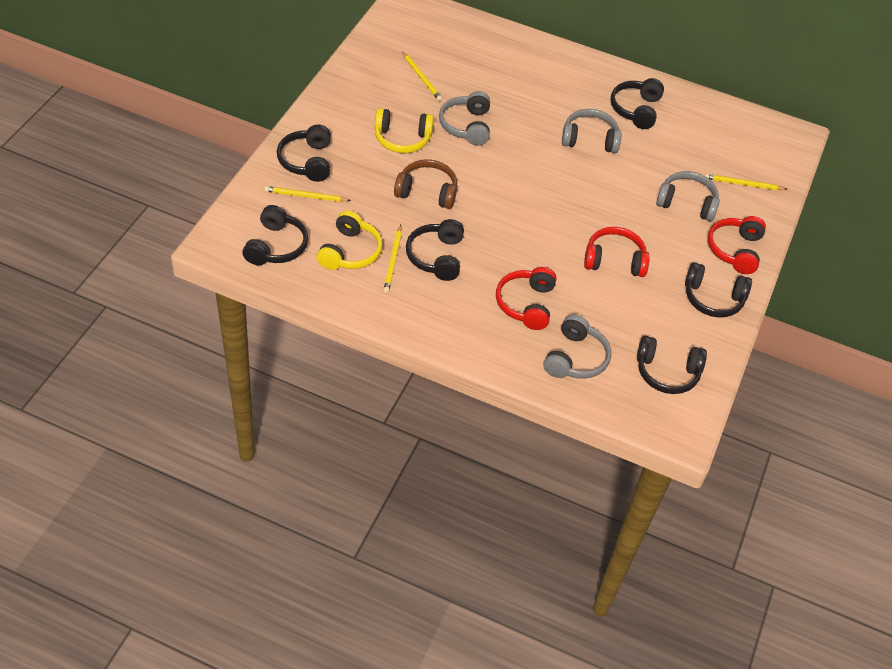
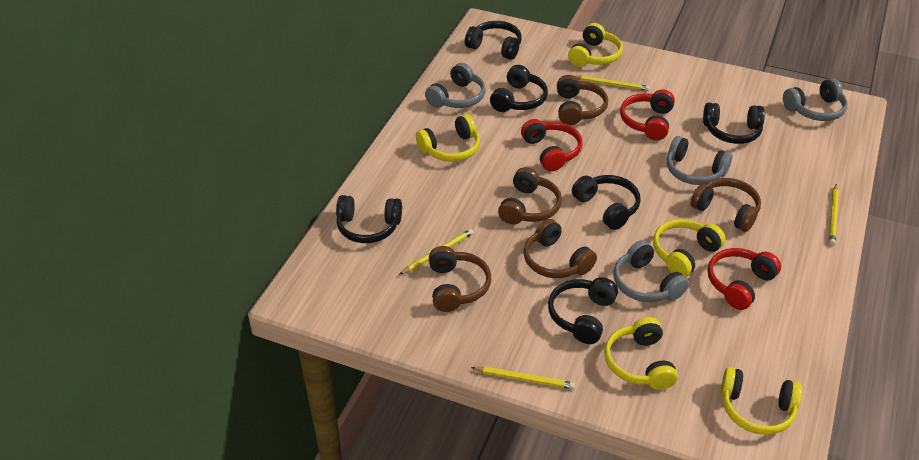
brown headphones: 1 -> 5
yellow headphones: 2 -> 5

